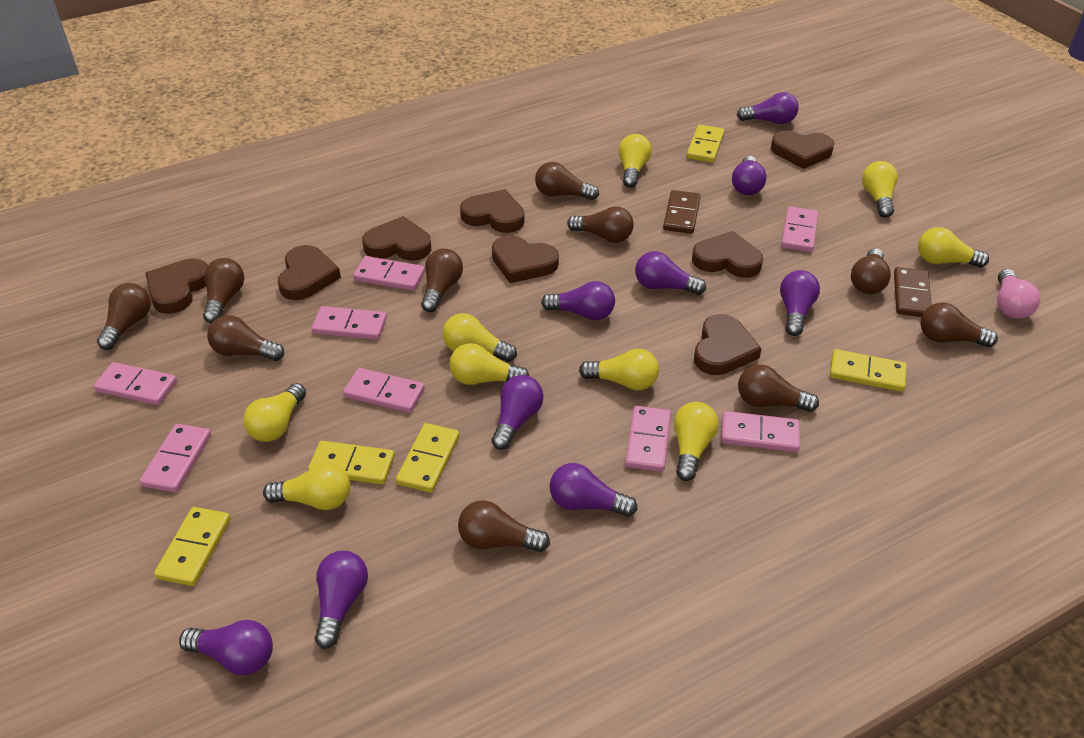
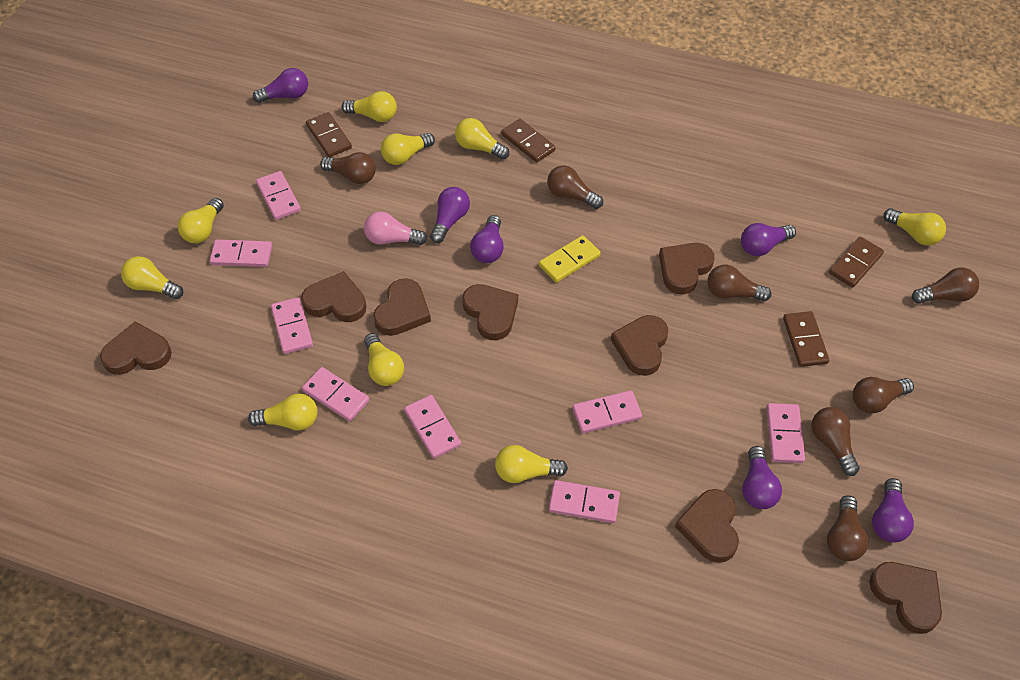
brown domino: 2 -> 4
brown light bulb: 10 -> 7
purple light bulb: 9 -> 6
yellow domino: 5 -> 1

